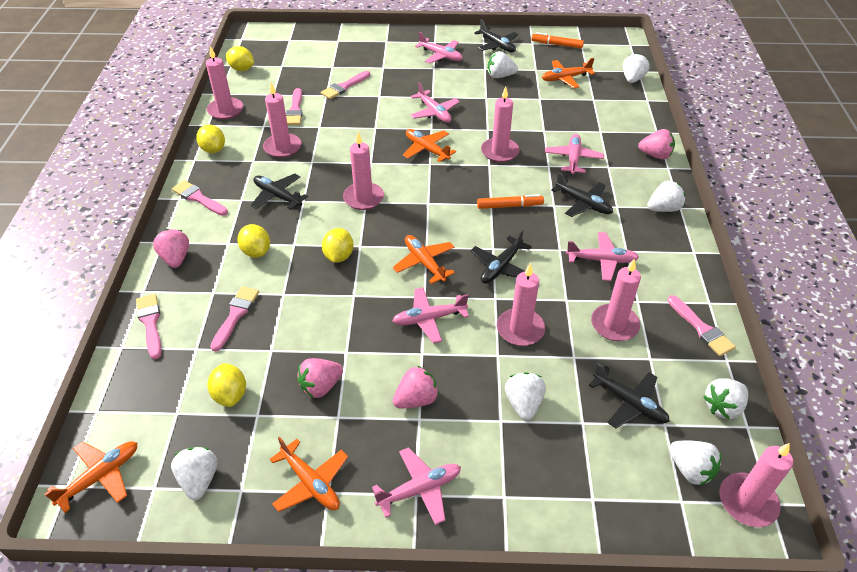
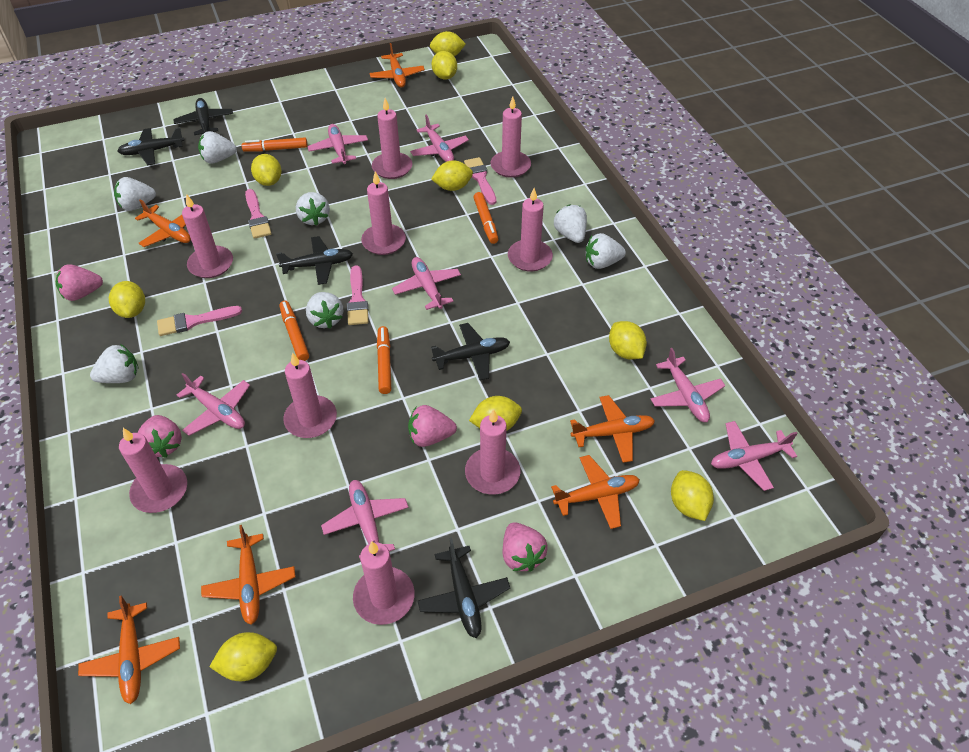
orange marker: 2 -> 4
orange plane: 5 -> 6
pink brush: 6 -> 4
pink candle: 7 -> 9
pink plane: 6 -> 7
yellow lemon: 5 -> 9

